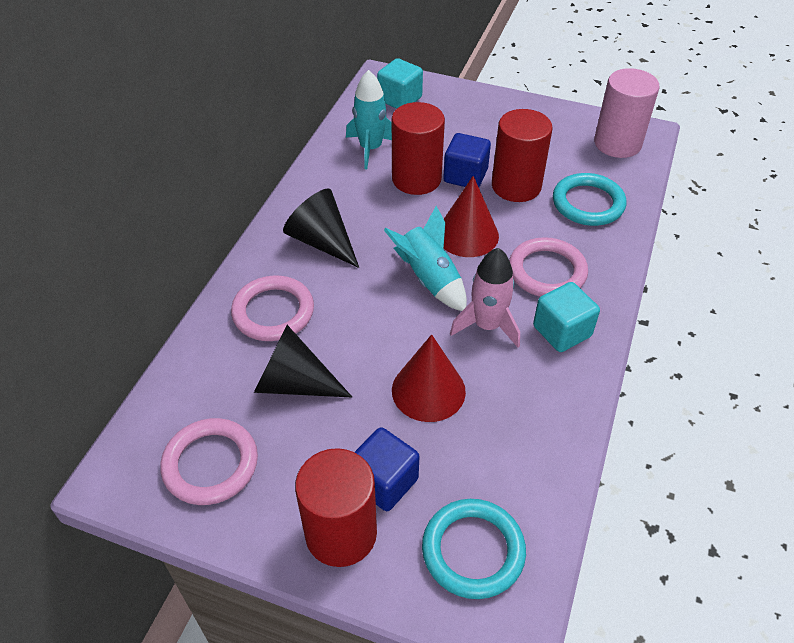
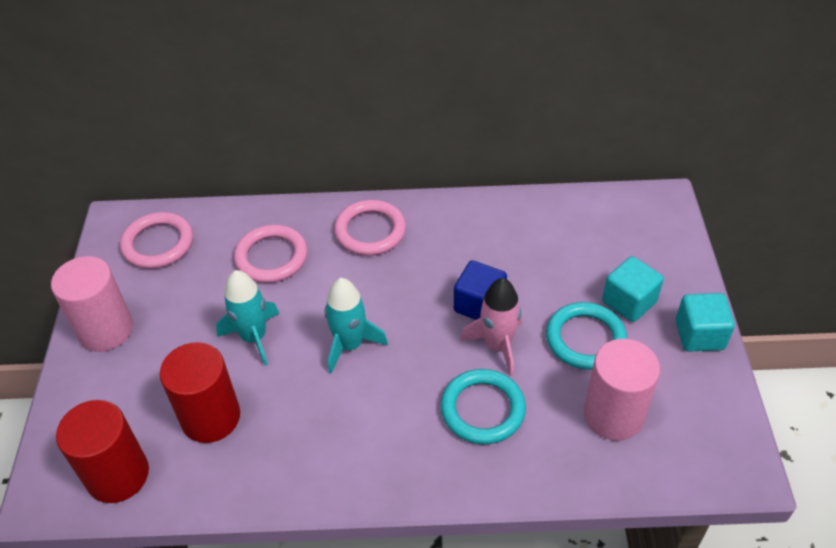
black cone: 2 -> 0
blue cube: 2 -> 1
pink cylinder: 1 -> 2
red cone: 2 -> 0
red cylinder: 3 -> 2

